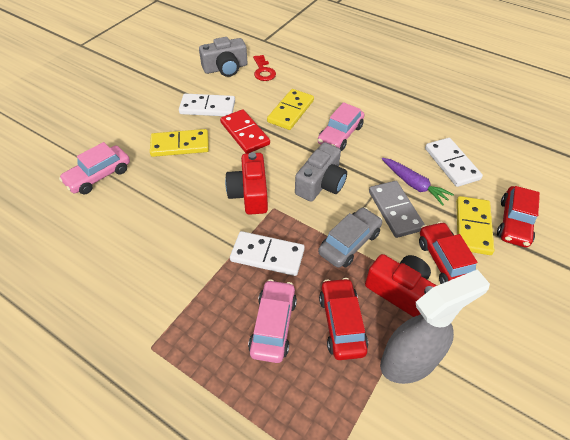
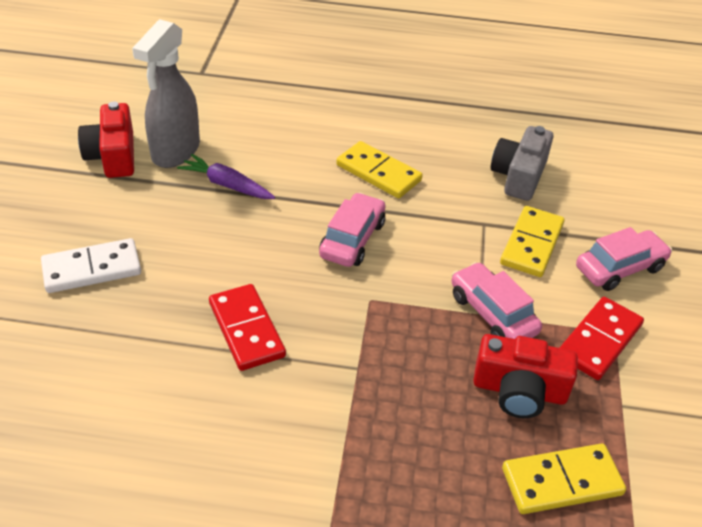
grey camera: 2 -> 1
grey car: 1 -> 0
grey domino: 1 -> 0
red car: 3 -> 0
red domino: 1 -> 2
red key: 1 -> 0
white domino: 3 -> 1

